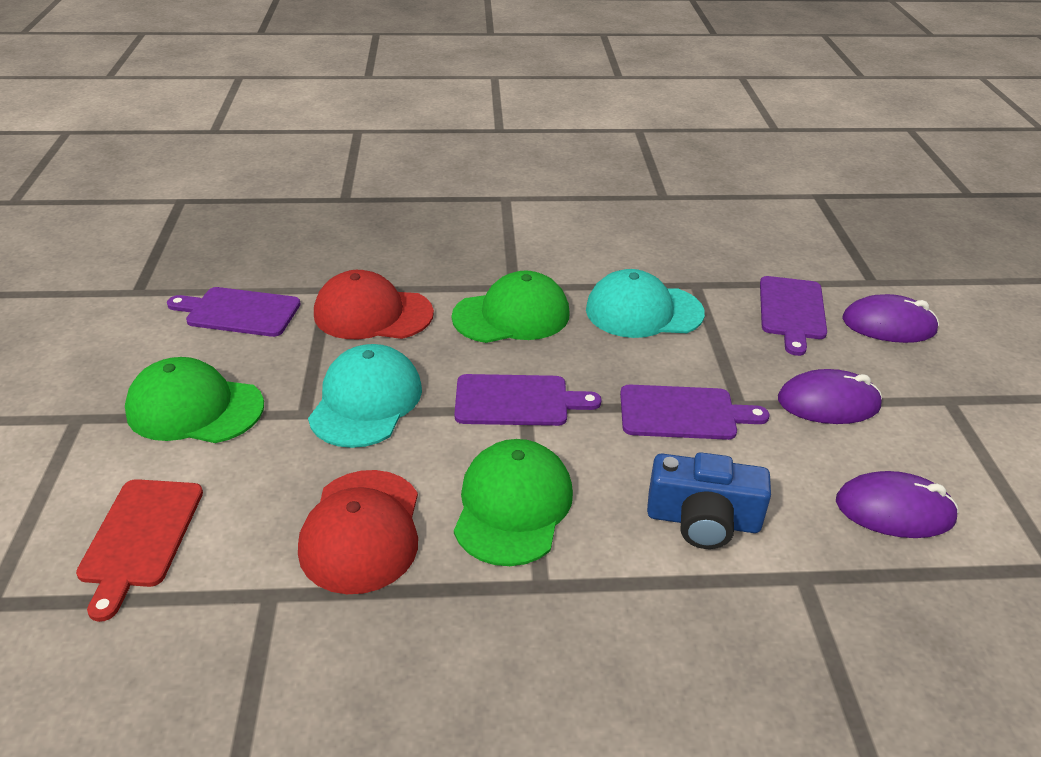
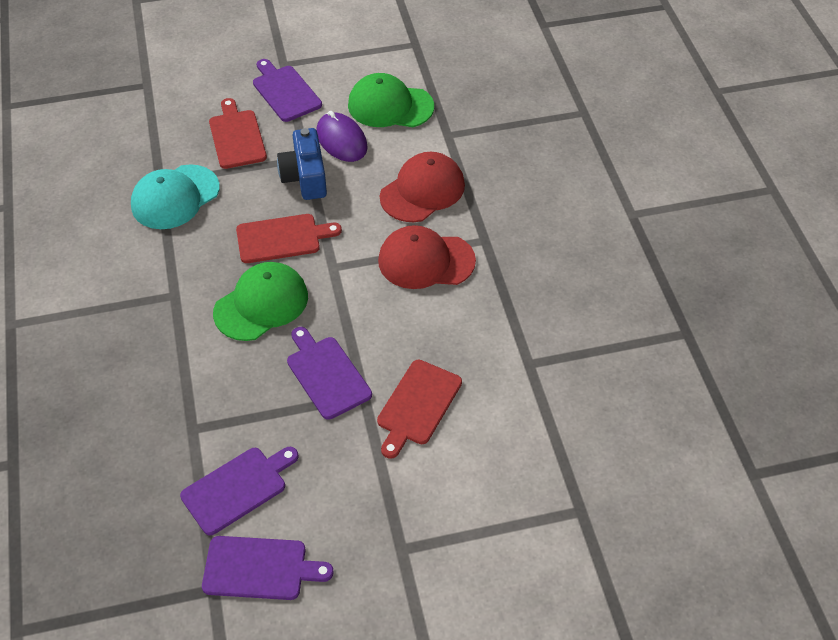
green cap: 3 -> 2
purple mouse: 3 -> 1
red cutting board: 1 -> 3
turquoise cap: 2 -> 1

